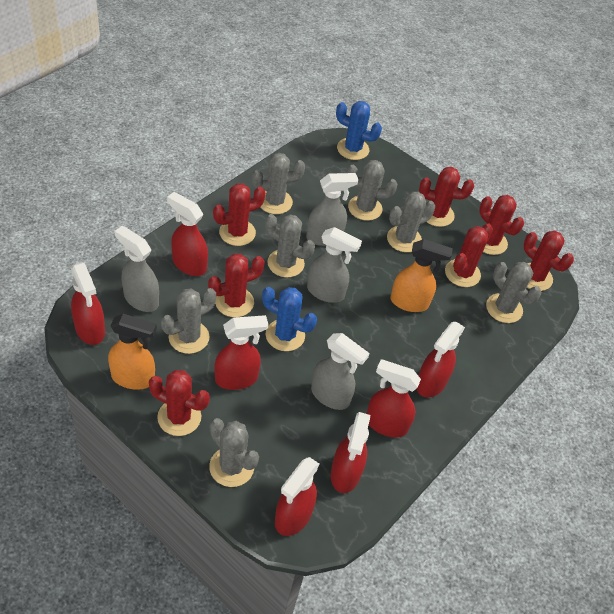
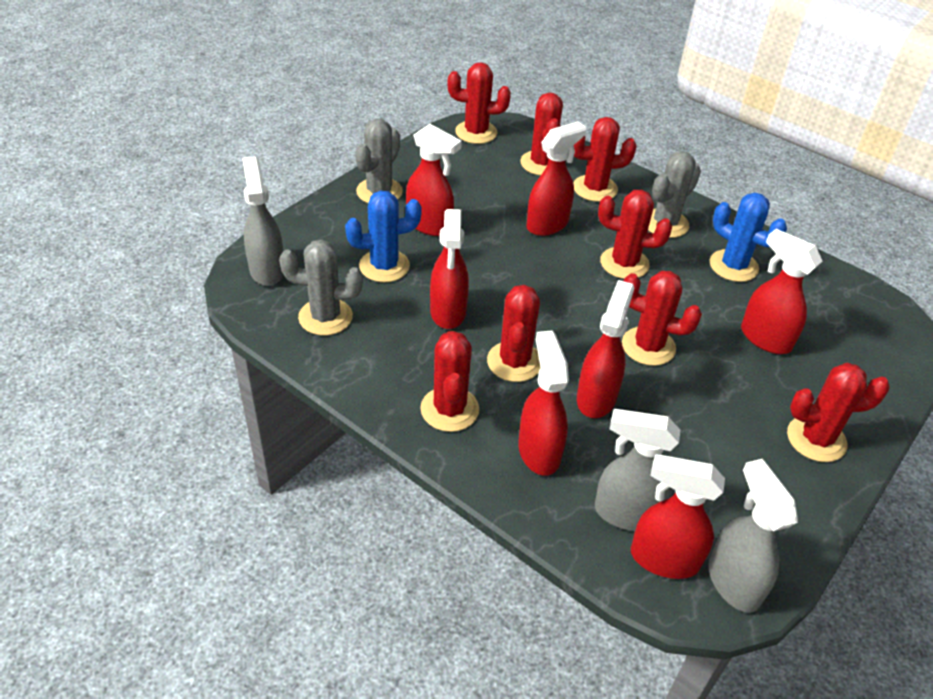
grey cactus: 7 -> 3
grey spray bottle: 4 -> 3
orange spray bottle: 2 -> 0
red cactus: 7 -> 8

